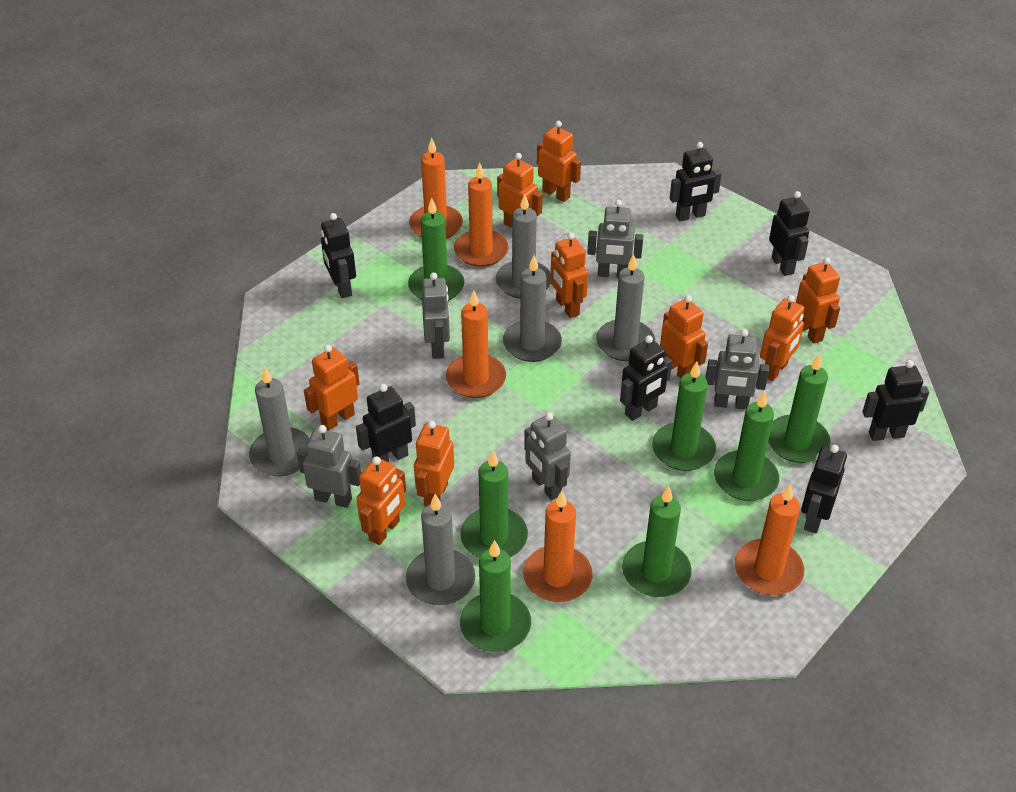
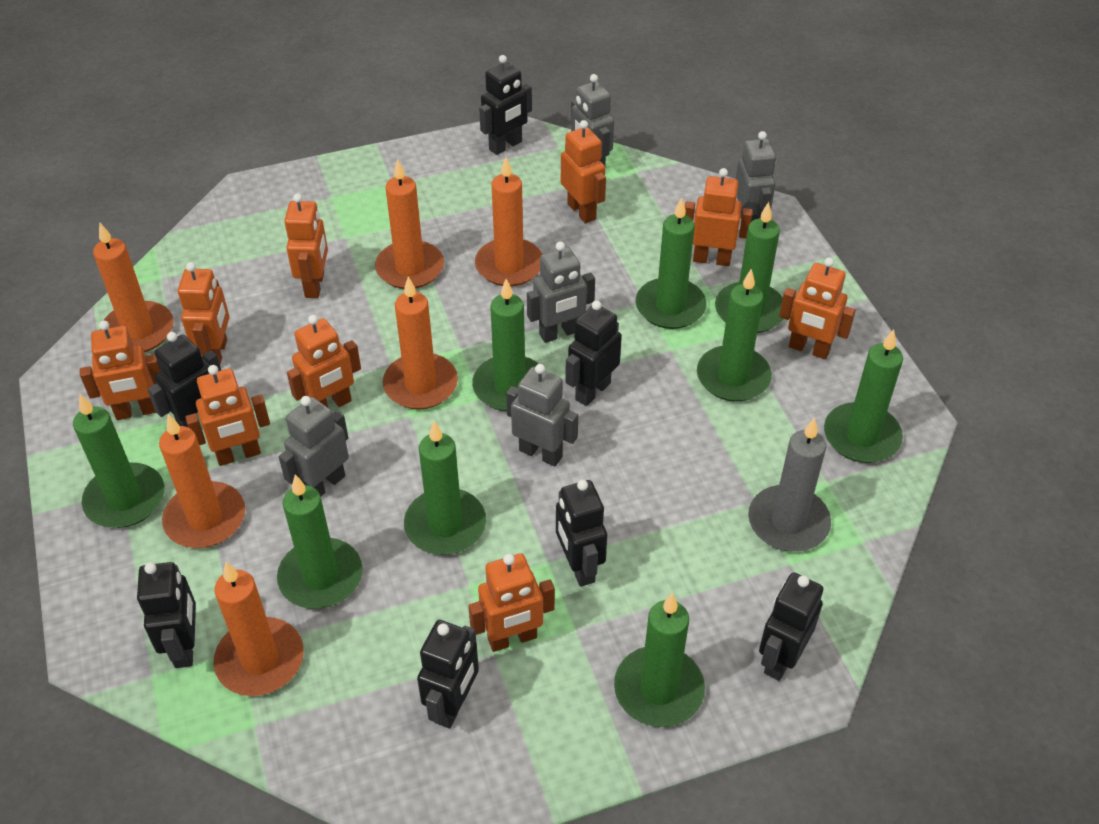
green candle: 7 -> 9
grey candle: 5 -> 1
orange candle: 5 -> 6

